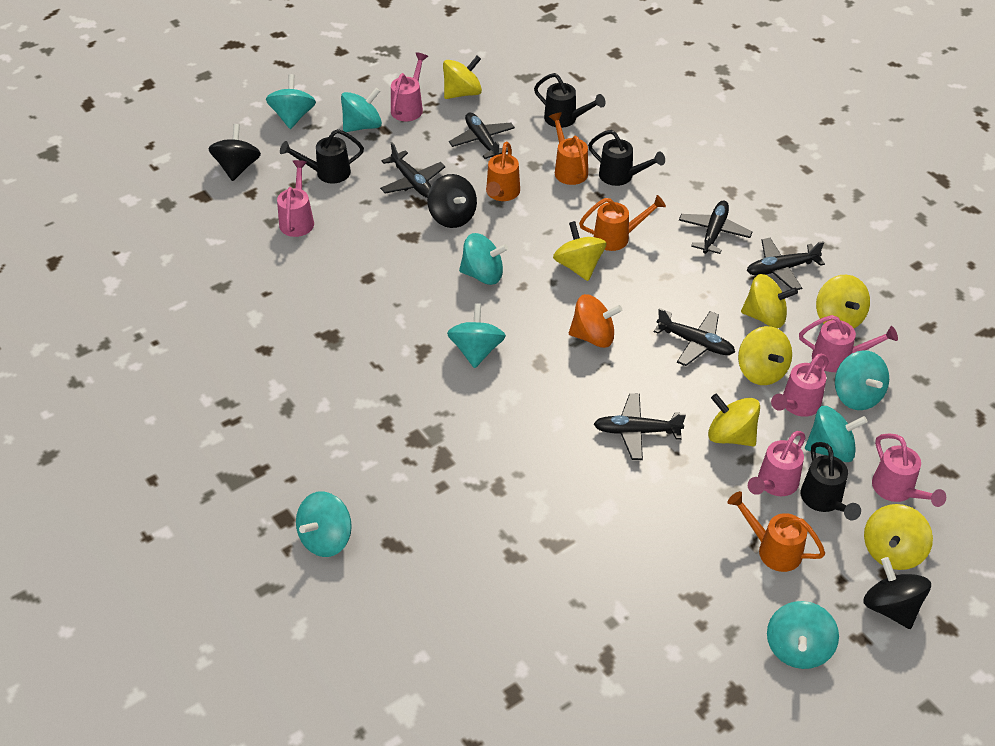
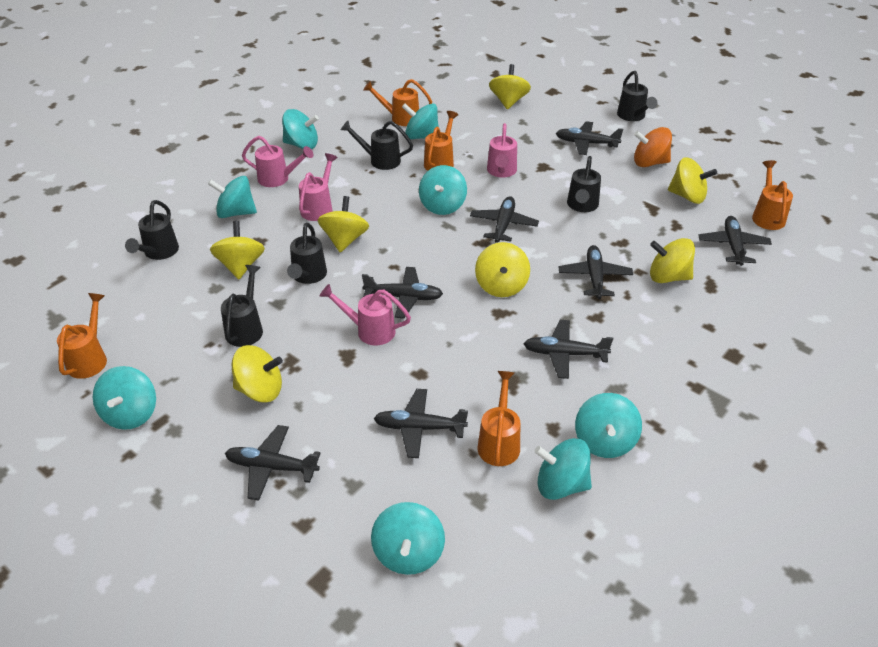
black plane: 6 -> 8
black spinning top: 3 -> 0
black watering can: 4 -> 6
orange watering can: 4 -> 5
pink watering can: 6 -> 4

